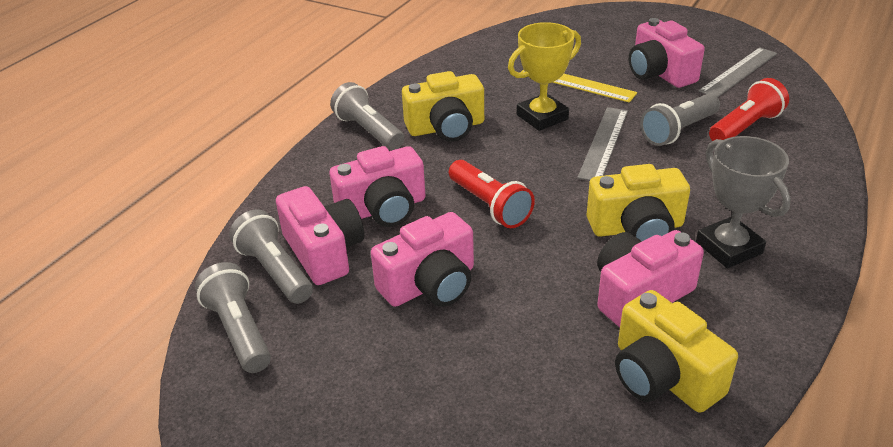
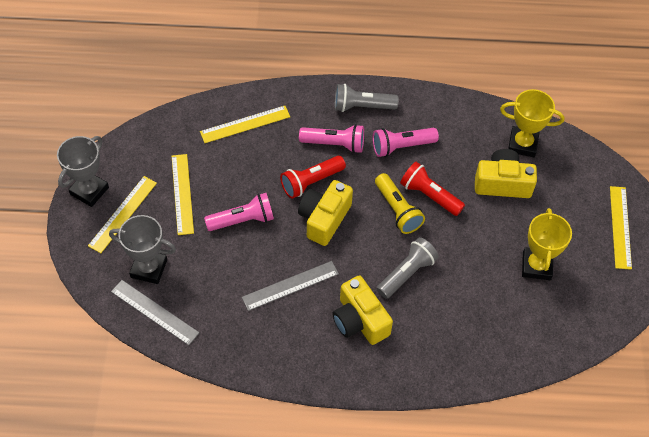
grey flashlight: 4 -> 2
grey trophy: 1 -> 2
pink camera: 5 -> 0
pink flashlight: 0 -> 3
yellow flashlight: 0 -> 1
yellow ruler: 1 -> 4
yellow trophy: 1 -> 2

